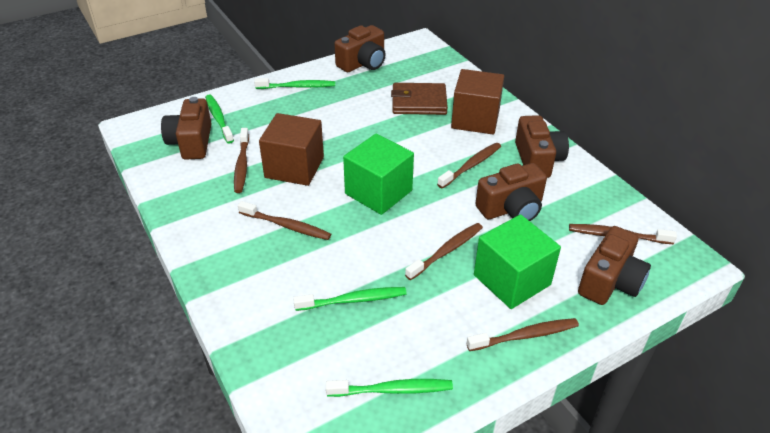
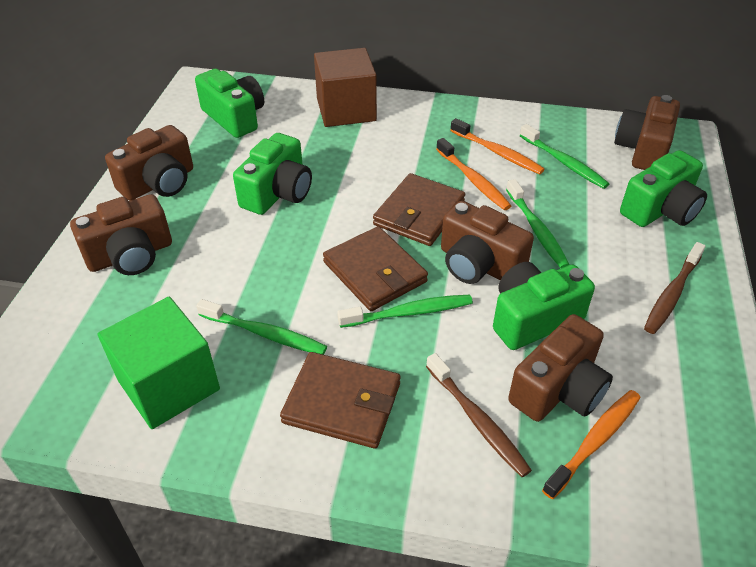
brown cube: 2 -> 1
brown toothbrush: 6 -> 2
brown wallet: 1 -> 3
green camera: 0 -> 4
green cube: 2 -> 1
orange toothbrush: 0 -> 3

